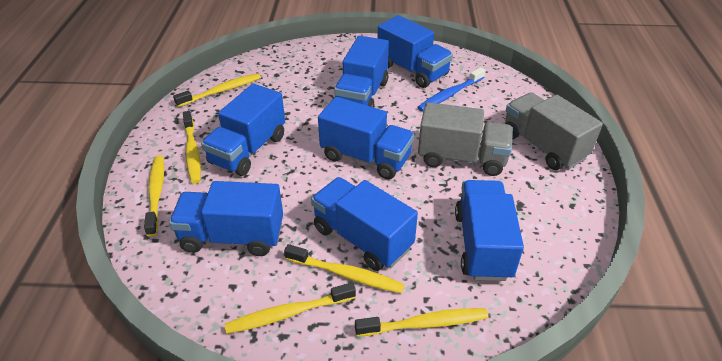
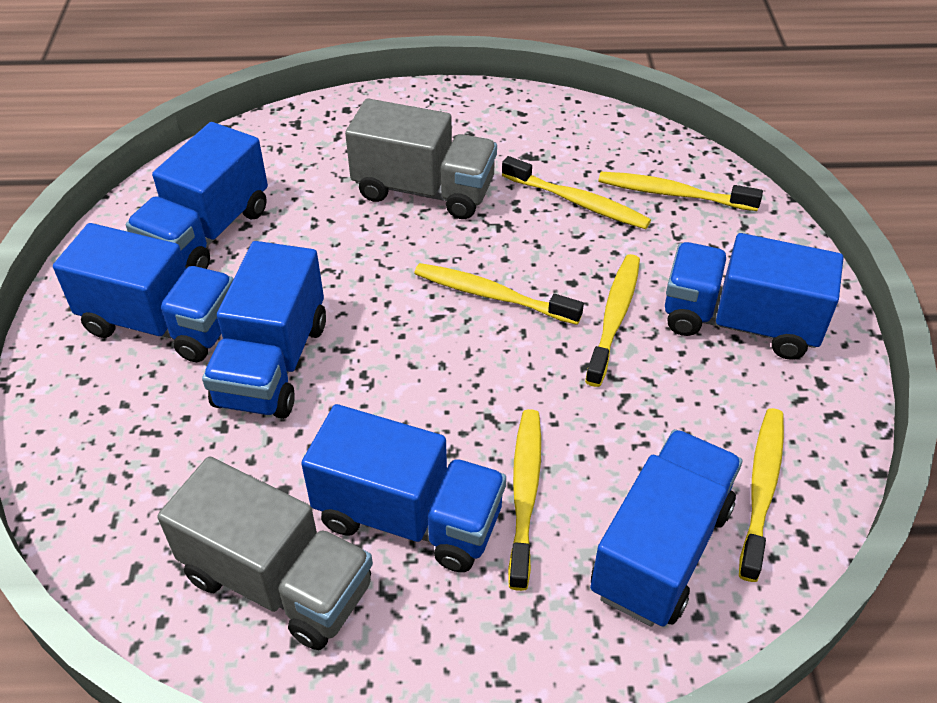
blue toothbrush: 1 -> 0
blue truck: 7 -> 6

